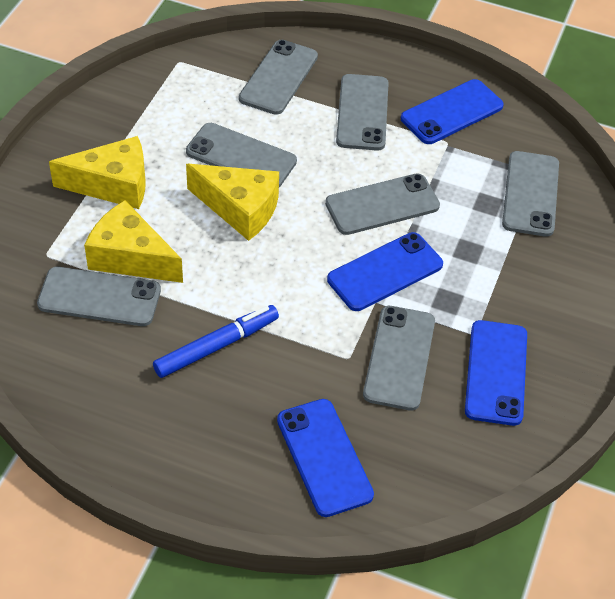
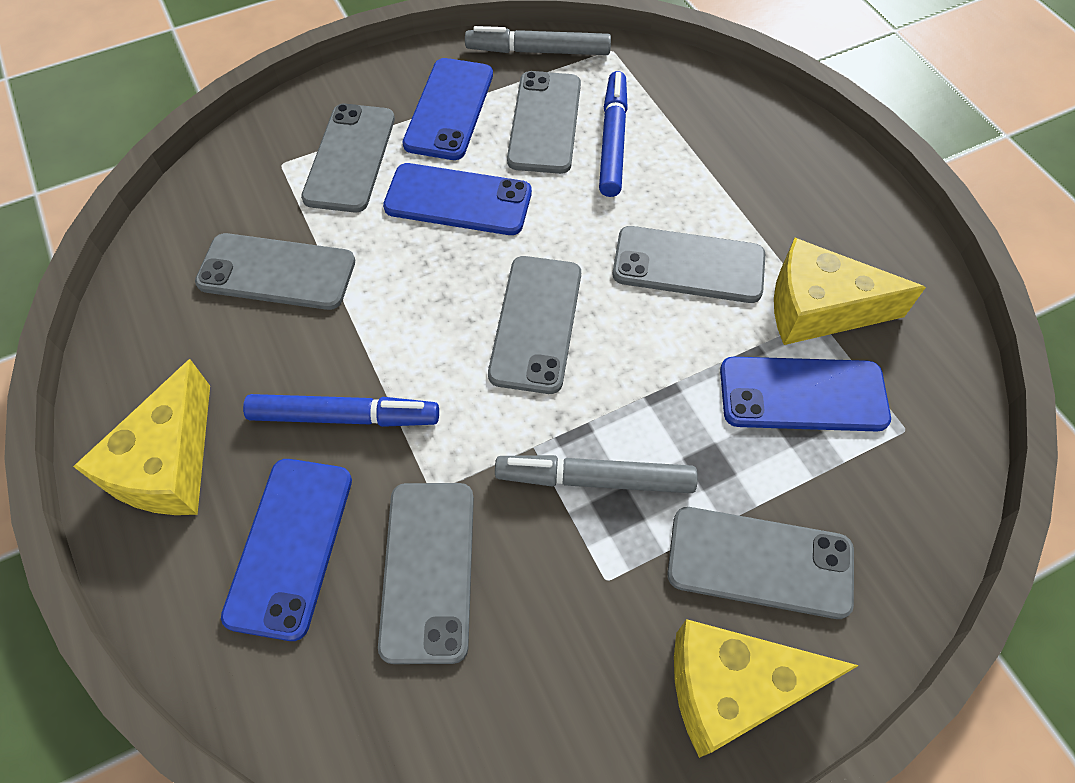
blue marker: 1 -> 2
grey marker: 0 -> 2

